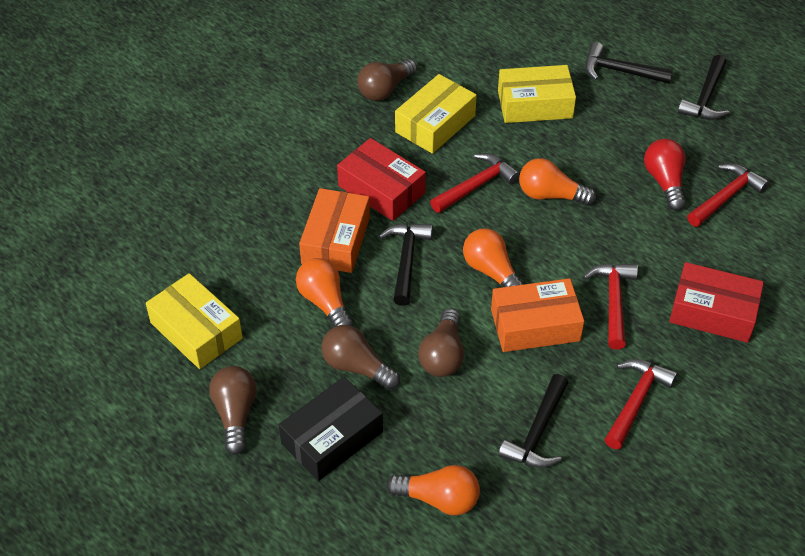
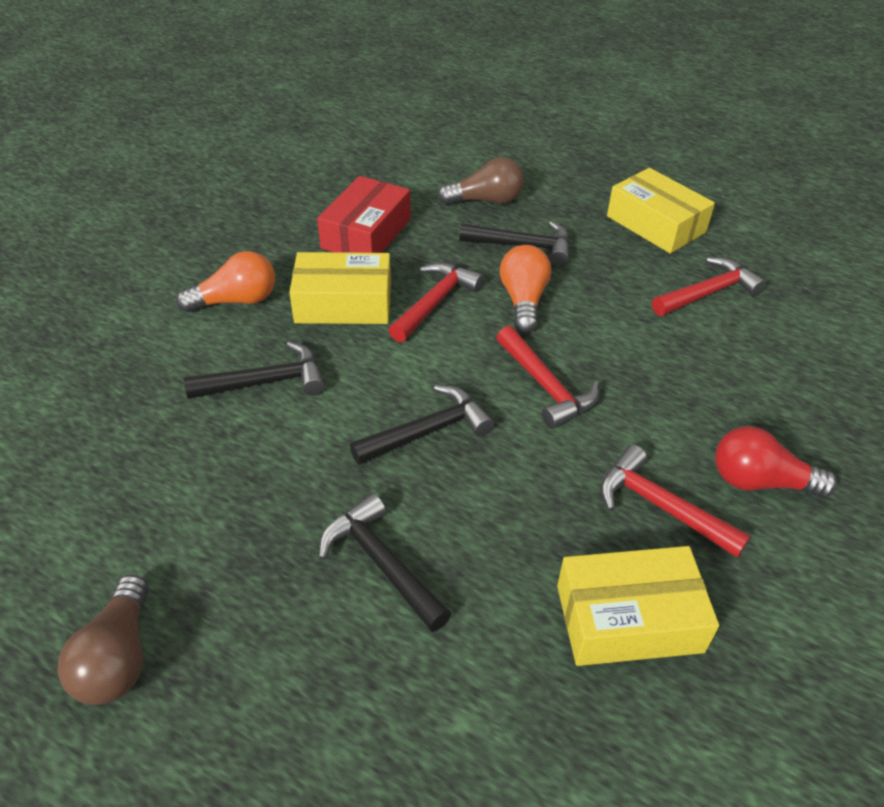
black box: 1 -> 0
brown light bulb: 4 -> 2
orange box: 2 -> 0
orange light bulb: 4 -> 2
red box: 2 -> 1

